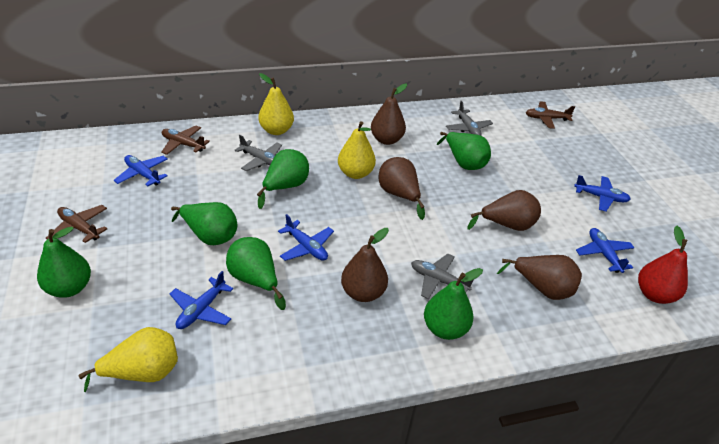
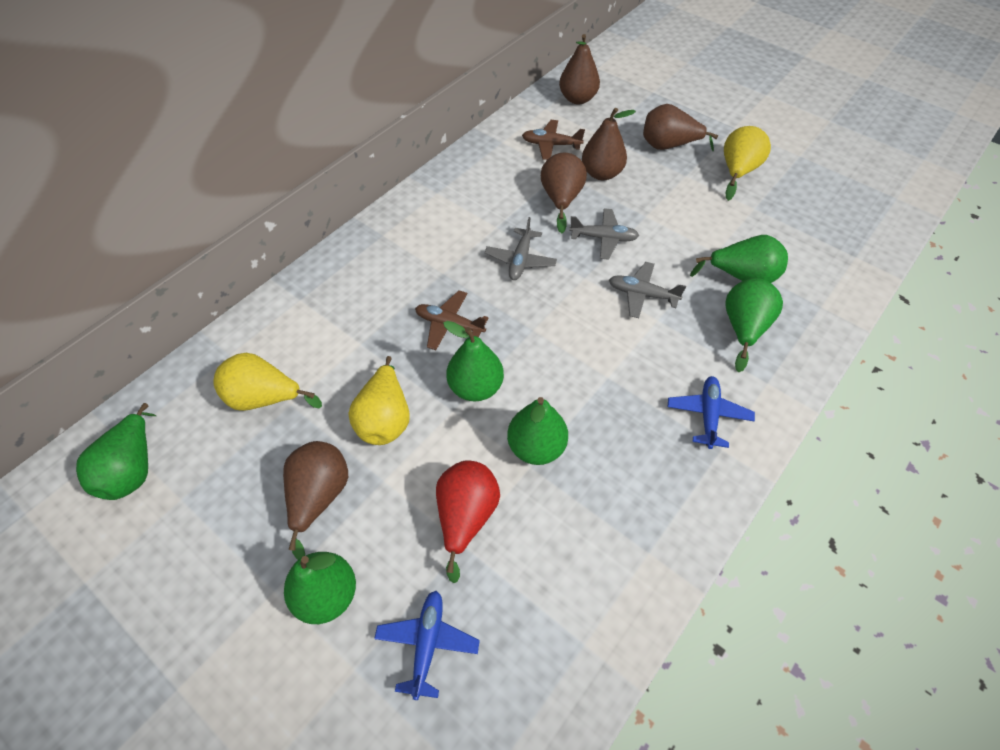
blue plane: 5 -> 2
brown plane: 3 -> 2

